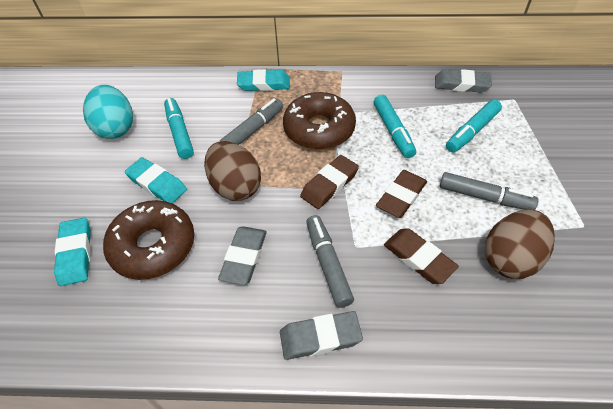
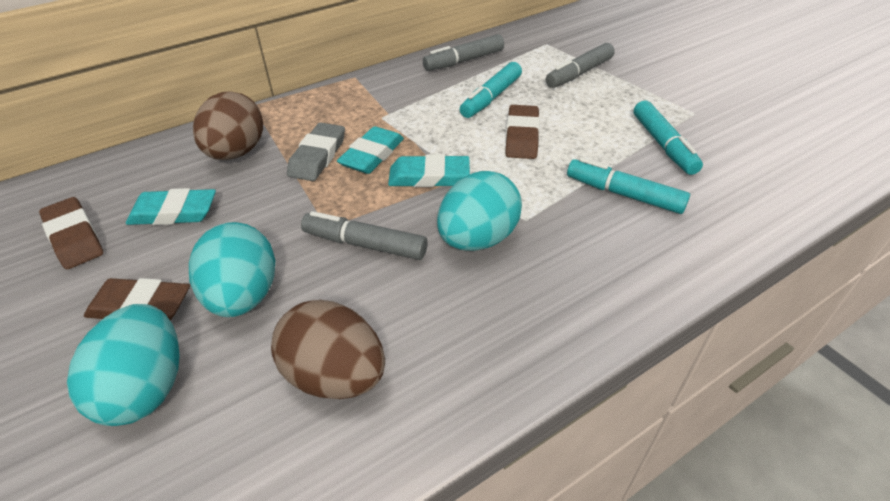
brown donut: 2 -> 0
grey eraser: 3 -> 1
turquoise egg: 1 -> 3

